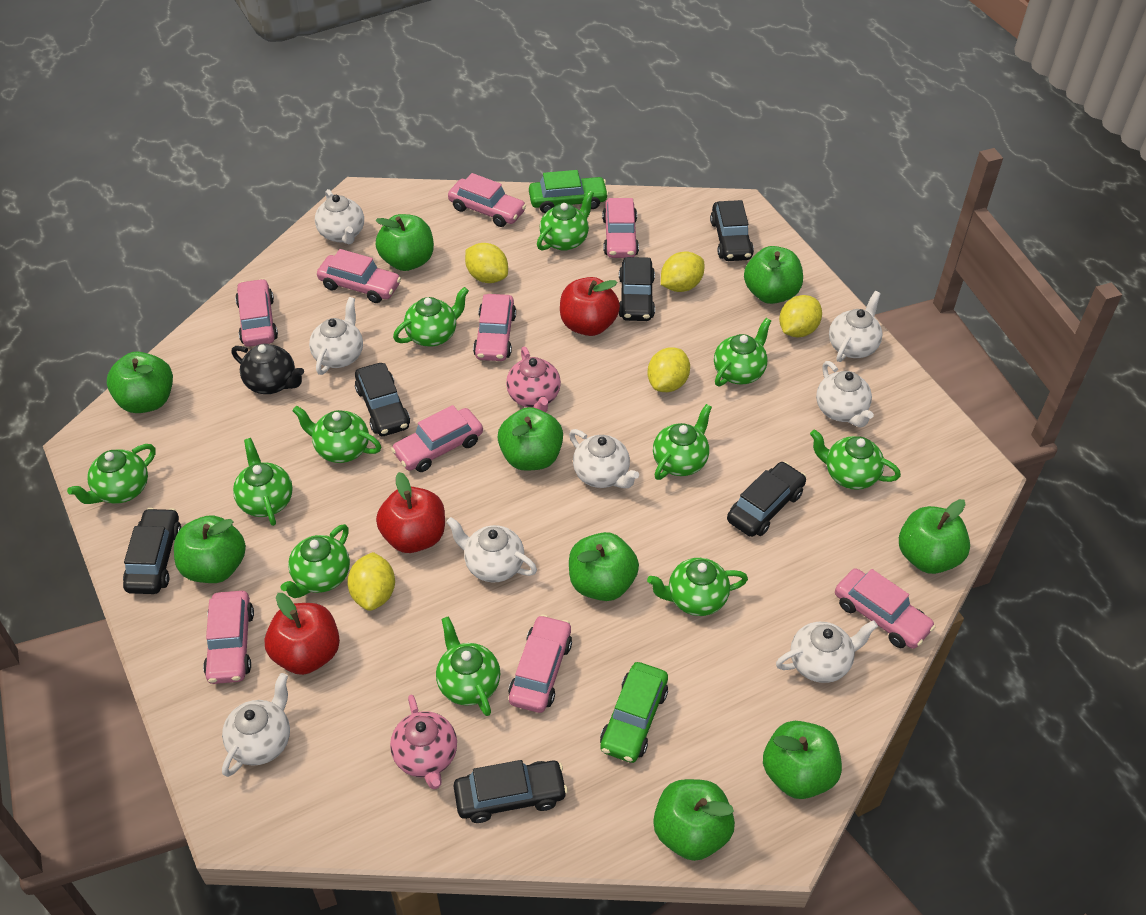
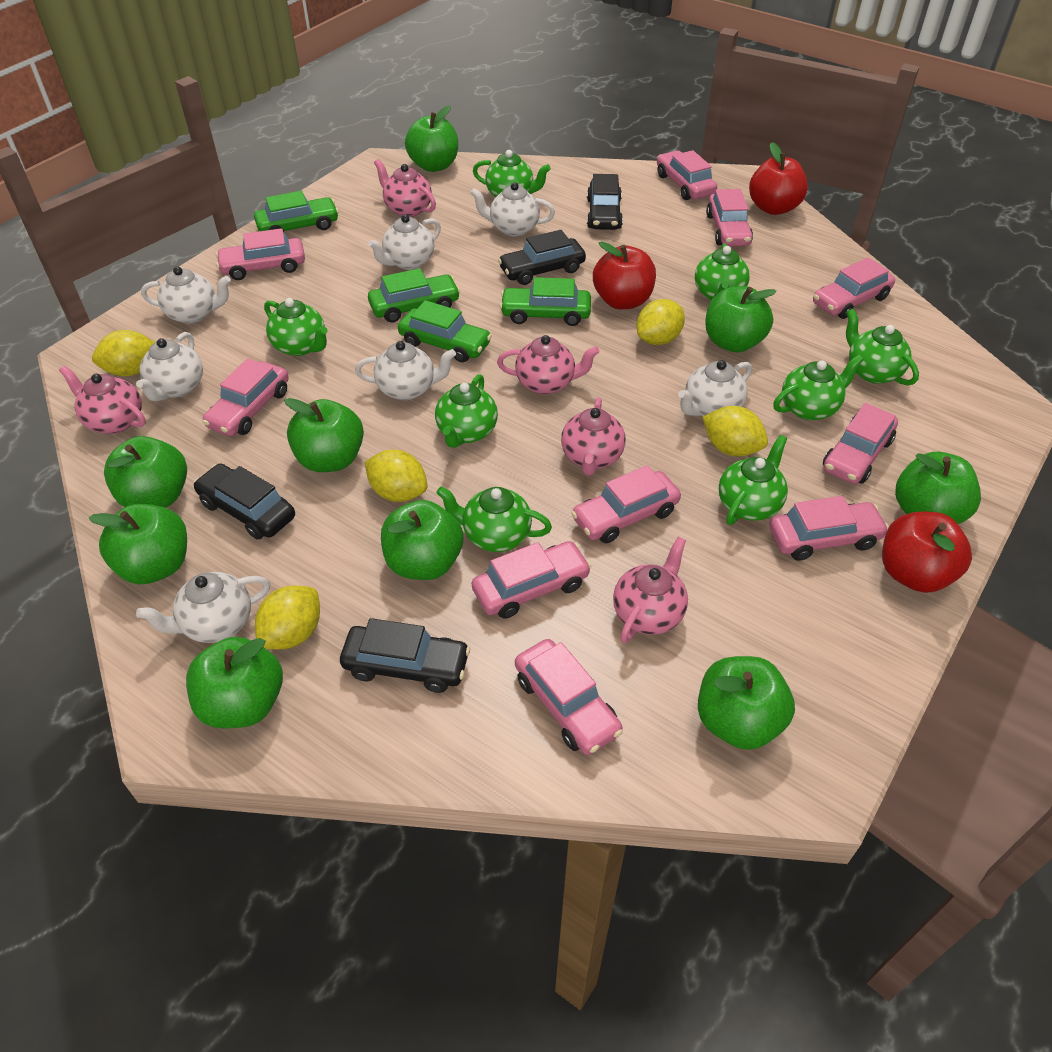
black car: 6 -> 4
black teapot: 1 -> 0
green car: 2 -> 4
green teapot: 11 -> 8
pink car: 9 -> 10
pink teapot: 2 -> 5
white teapot: 8 -> 7

